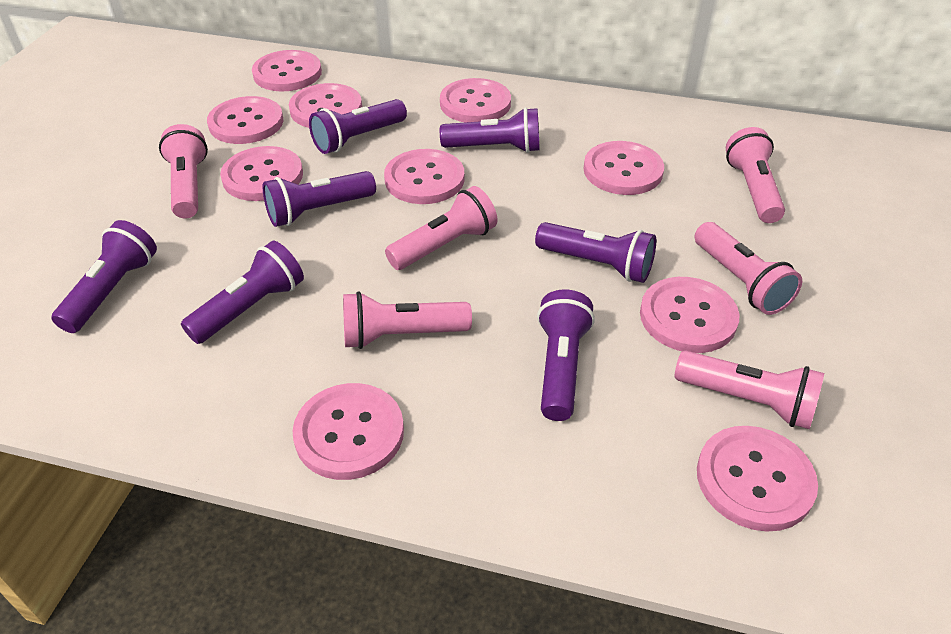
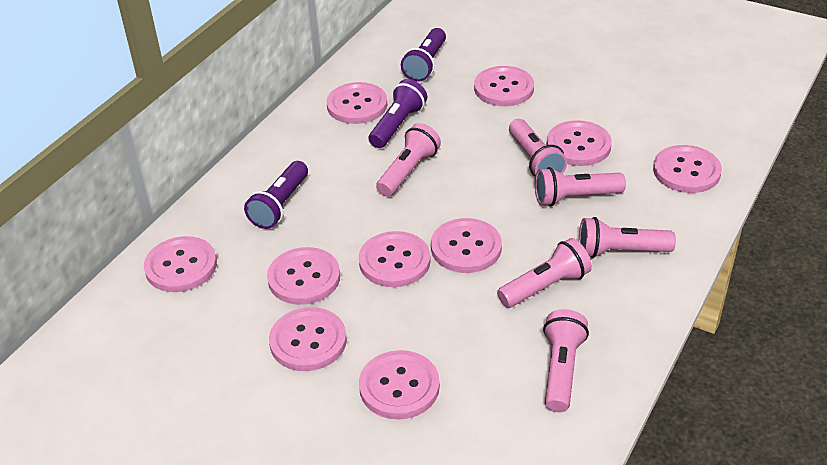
purple flashlight: 7 -> 3

